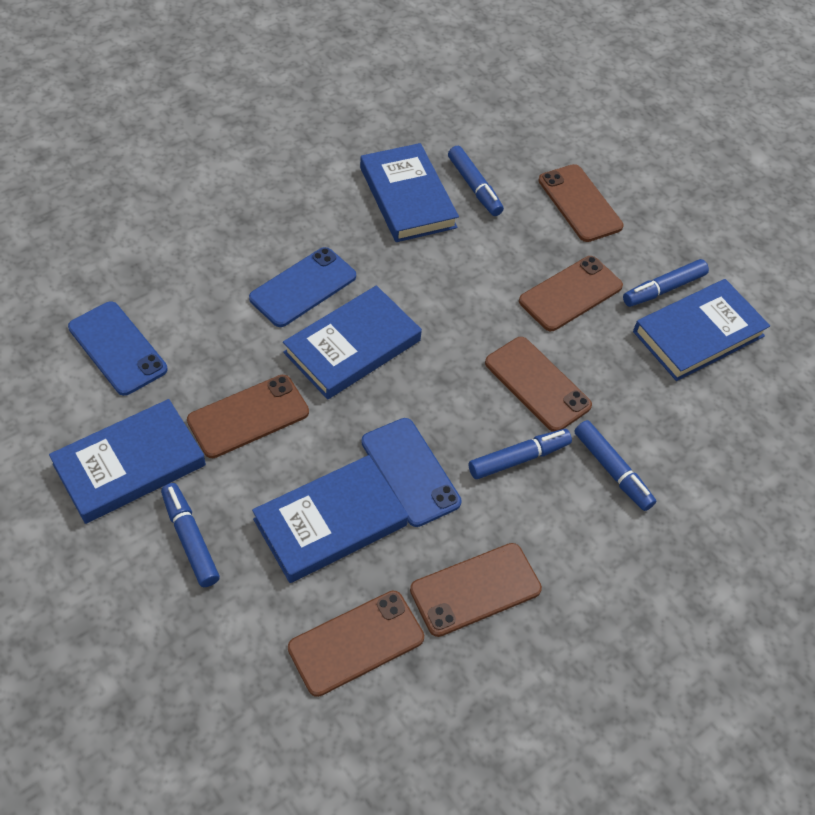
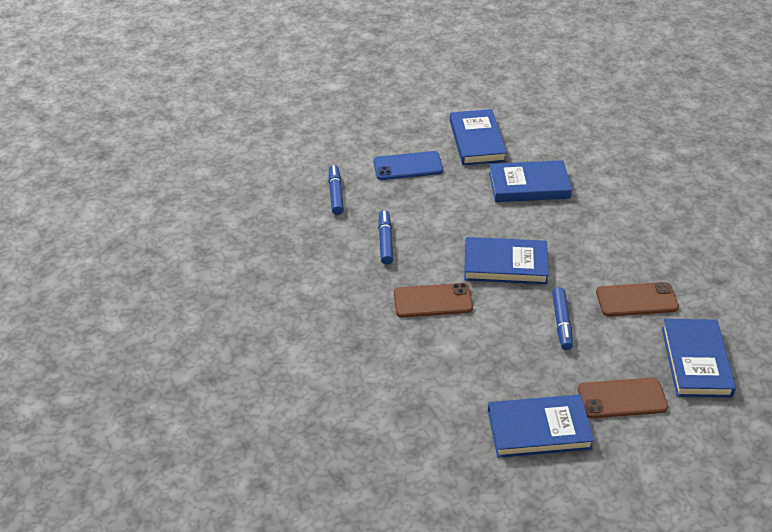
blue marker: 5 -> 3
blue phone: 3 -> 1
brown phone: 6 -> 3

